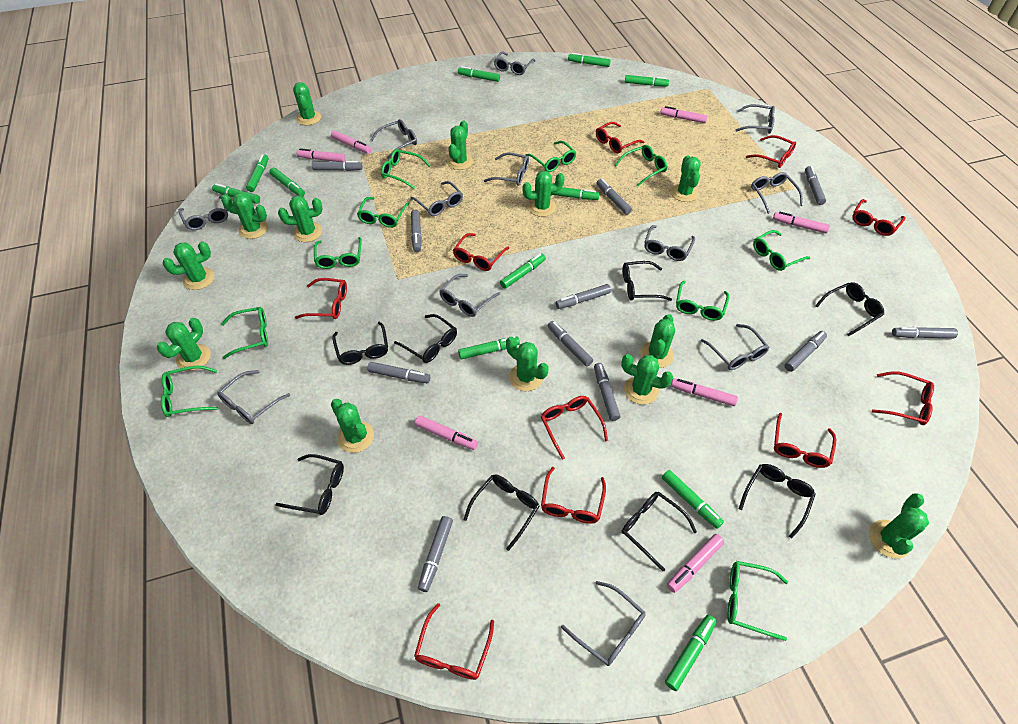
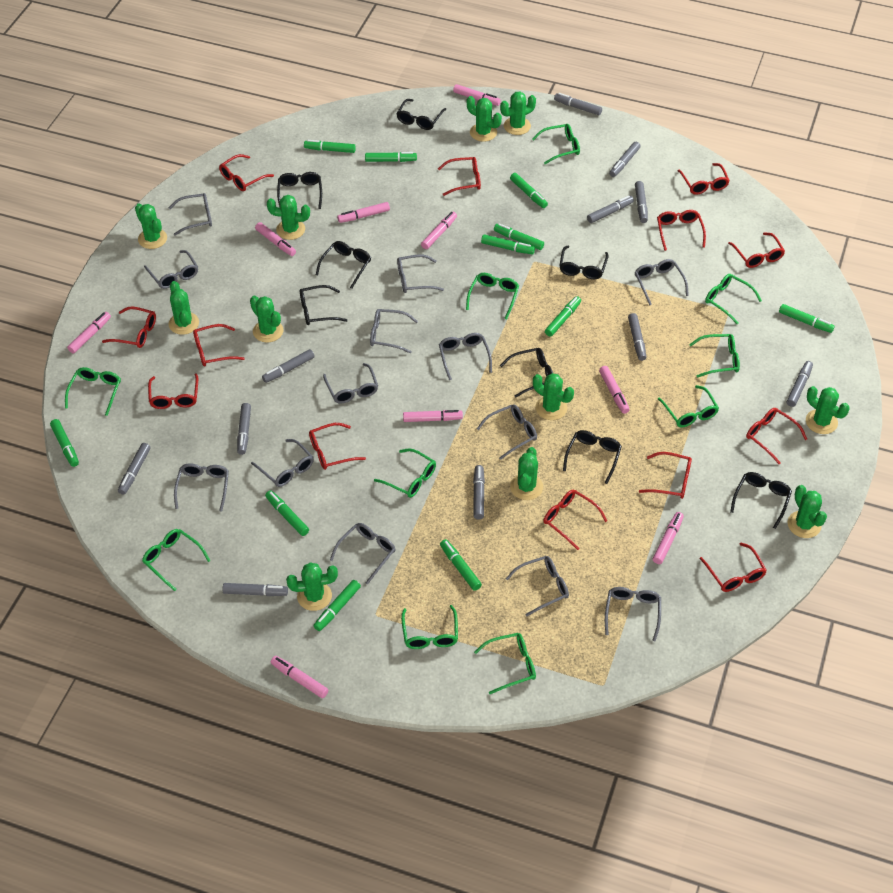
green cactus: 13 -> 11
grey glasses: 12 -> 13
pink marker: 7 -> 9
red glasses: 10 -> 13

